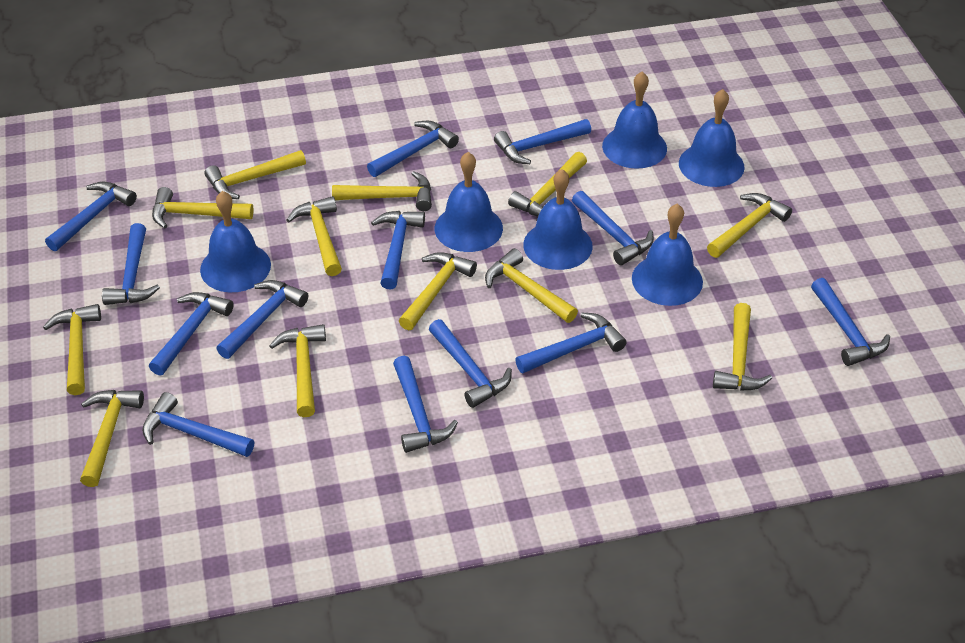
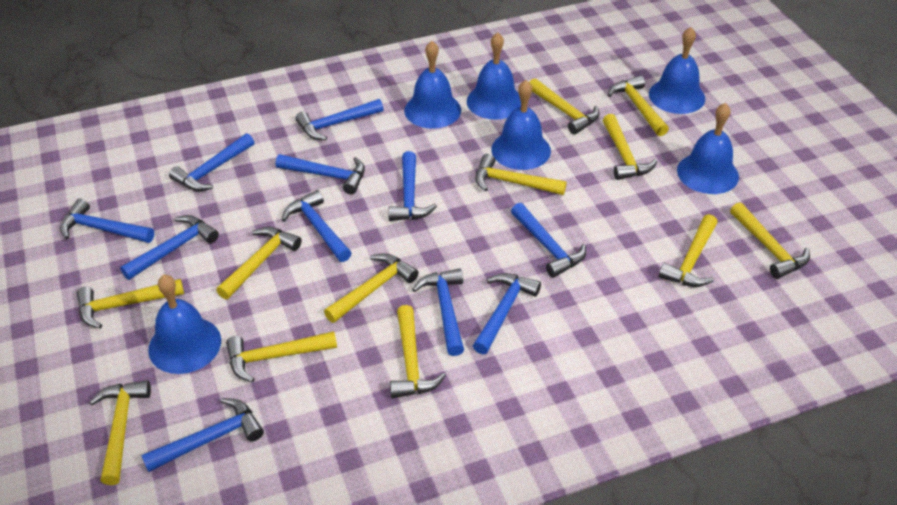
blue hammer: 13 -> 11

